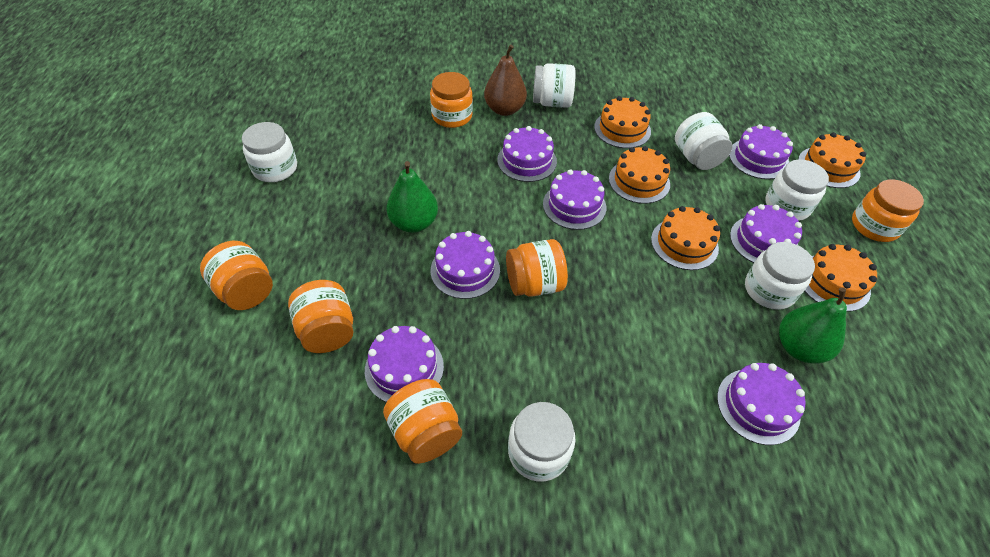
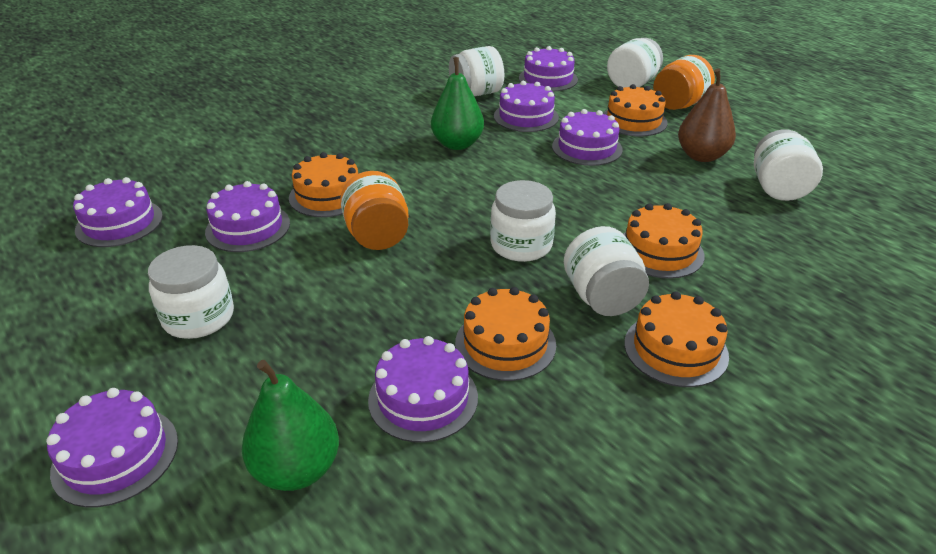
orange jar: 6 -> 2

